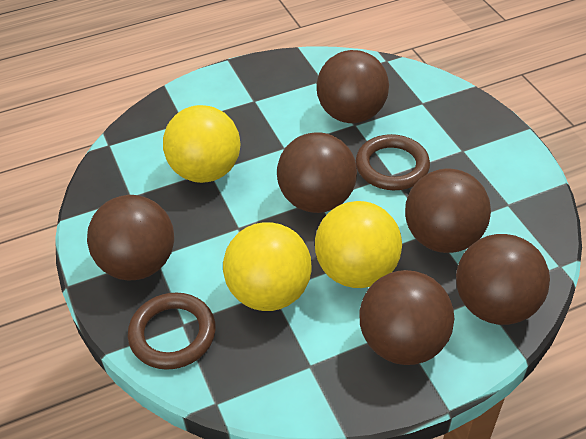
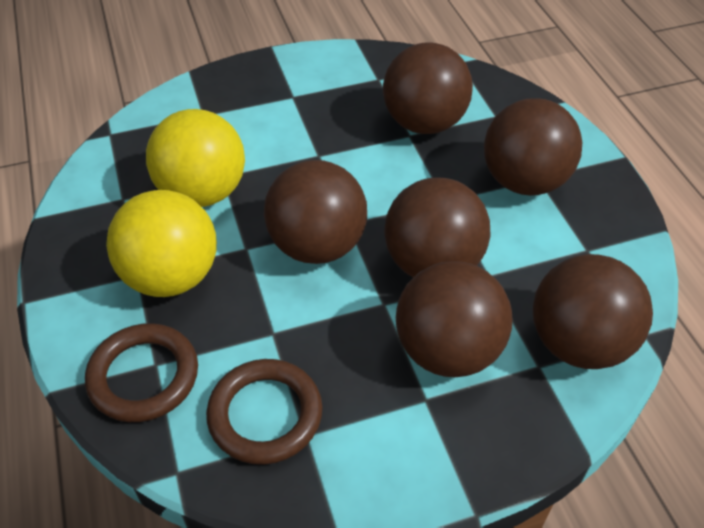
yellow ball: 3 -> 2

